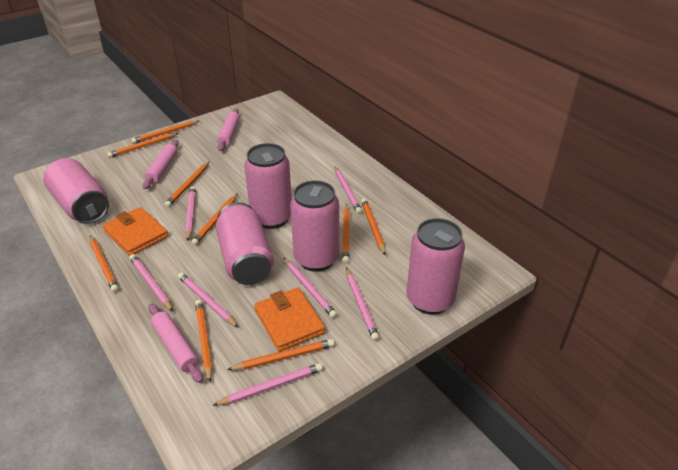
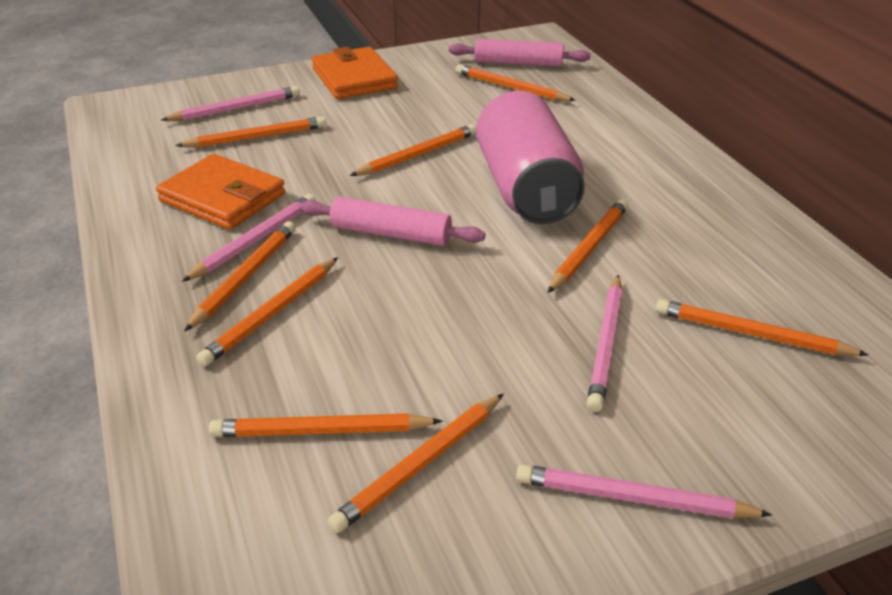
pink can: 5 -> 1
pink pencil: 7 -> 4
pink rolling pin: 3 -> 2

